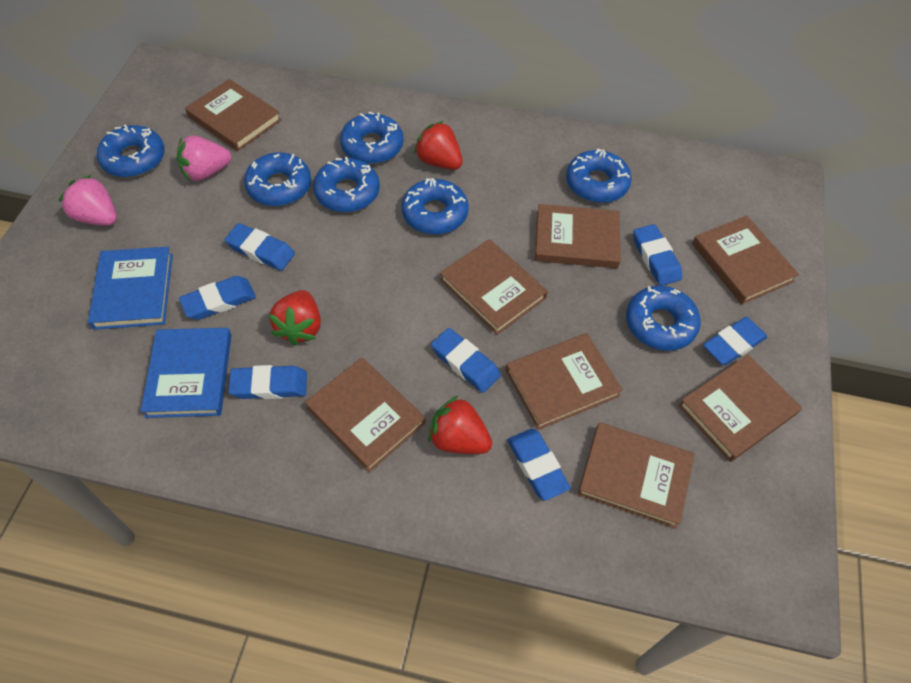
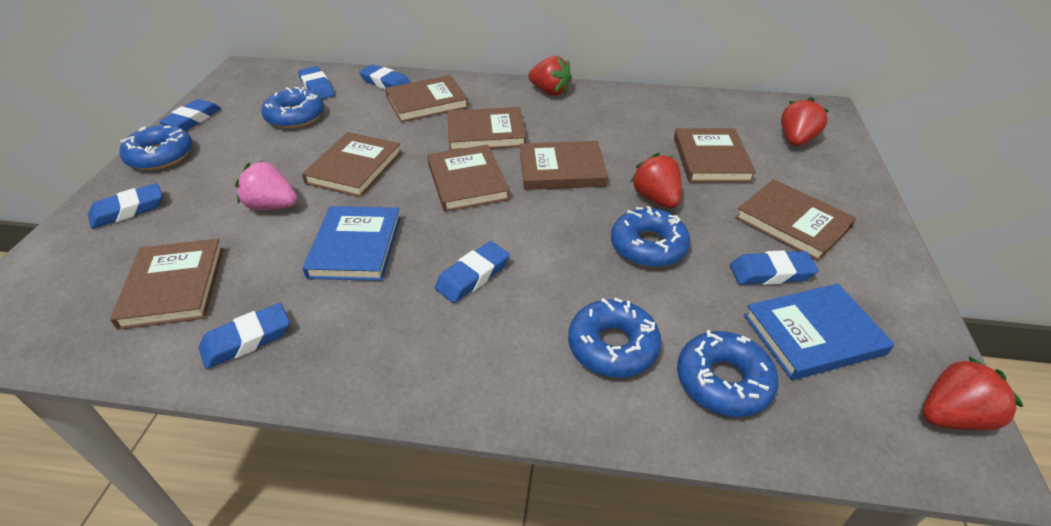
blue donut: 7 -> 5
pink strawberry: 2 -> 1
red strawberry: 3 -> 4

